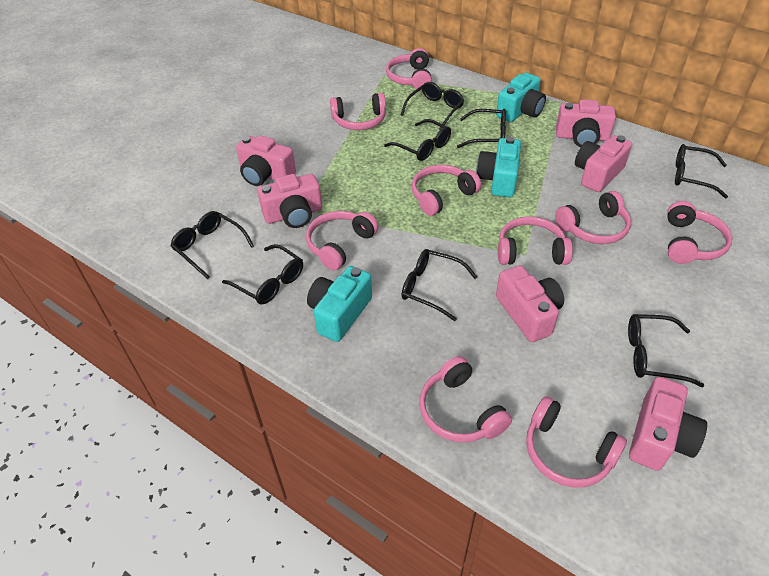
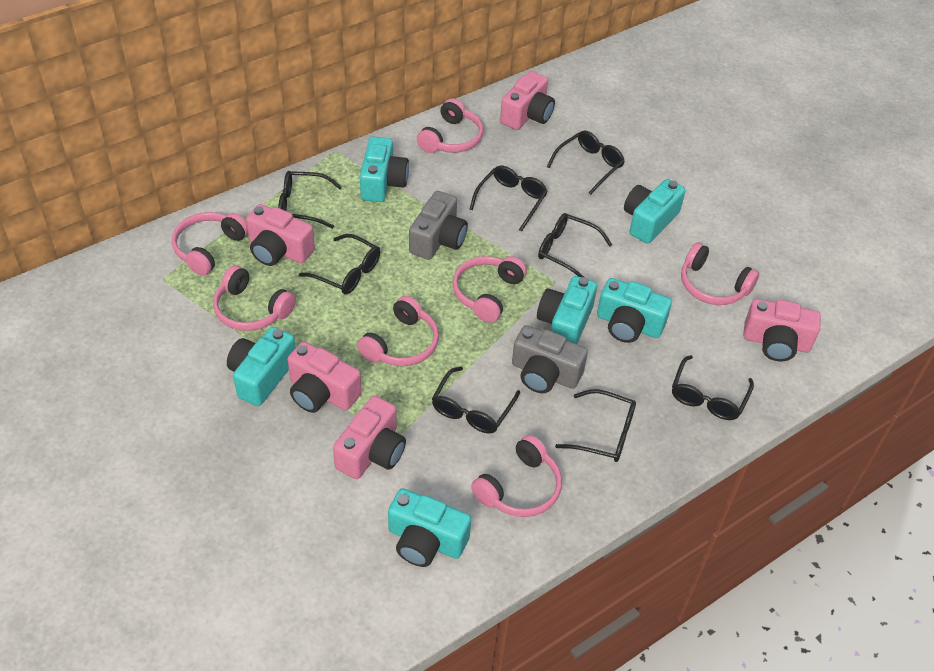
grey camera: 0 -> 2
pink camera: 6 -> 5
pink headphones: 9 -> 7
turquoise camera: 3 -> 6

